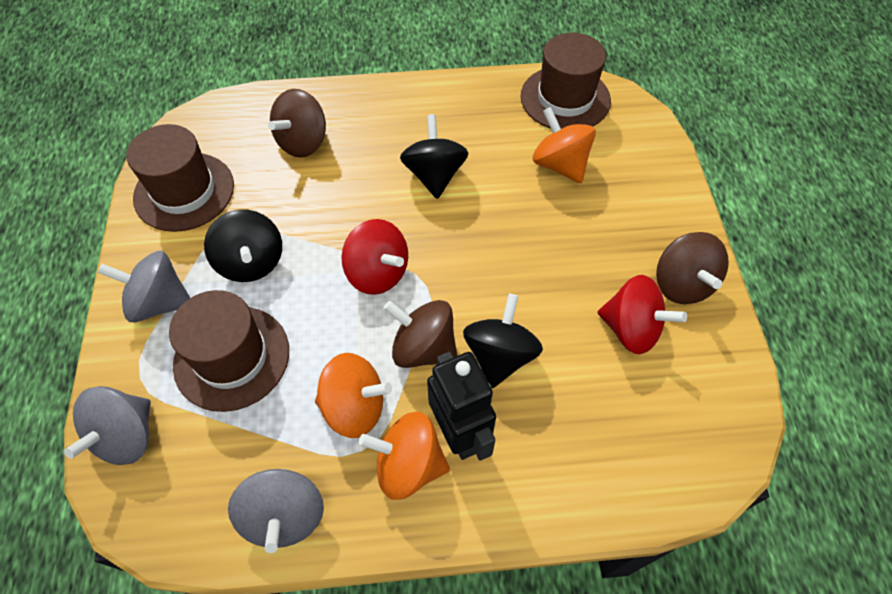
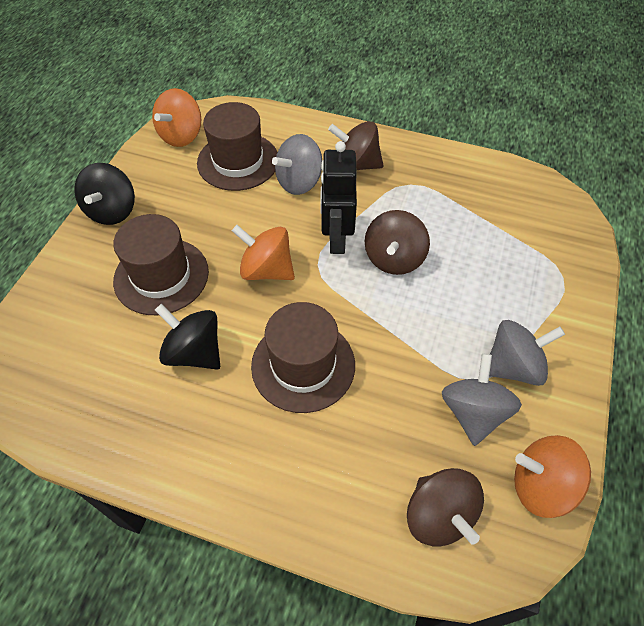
black spinning top: 3 -> 2
red spinning top: 2 -> 0

